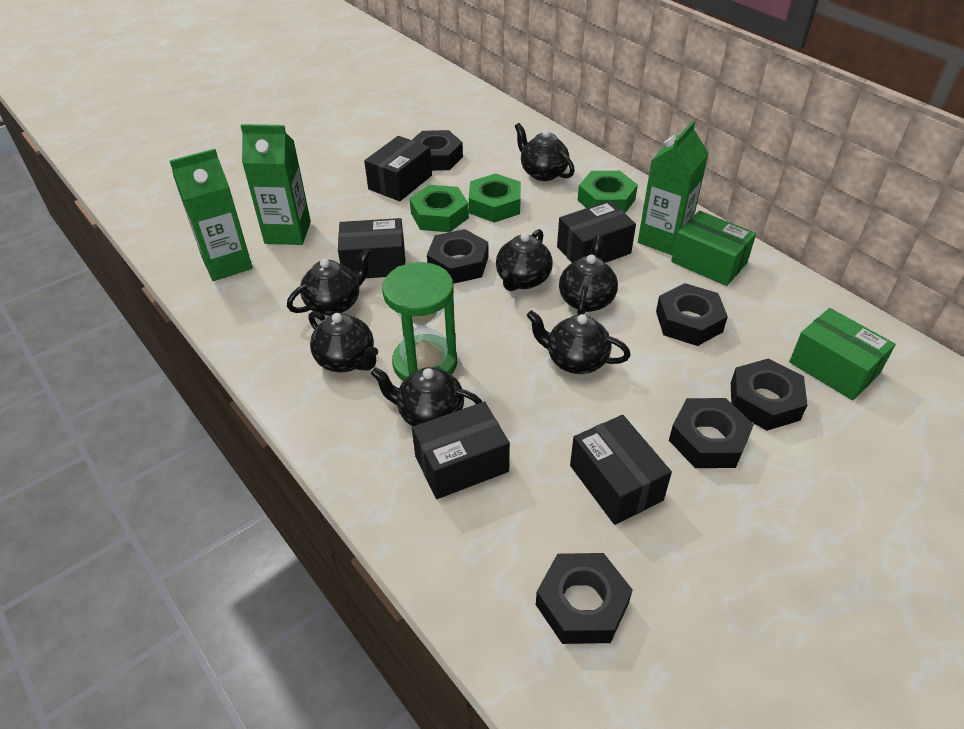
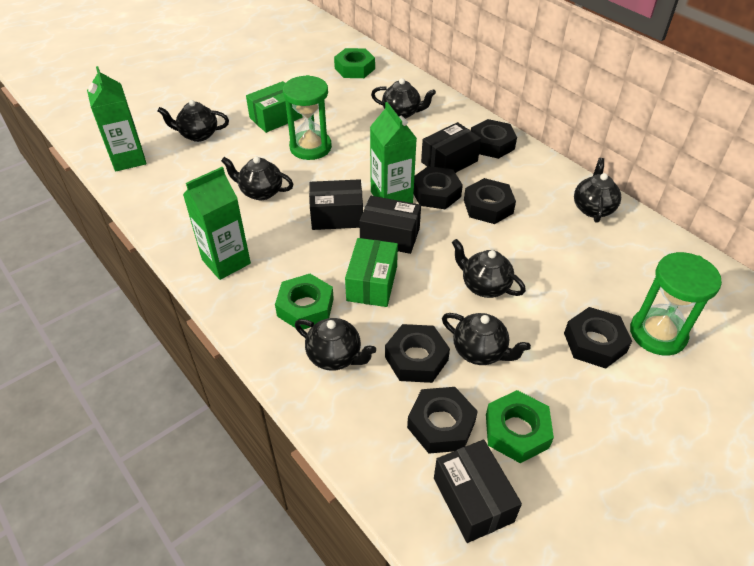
black box: 5 -> 4
green hourglass: 1 -> 2

